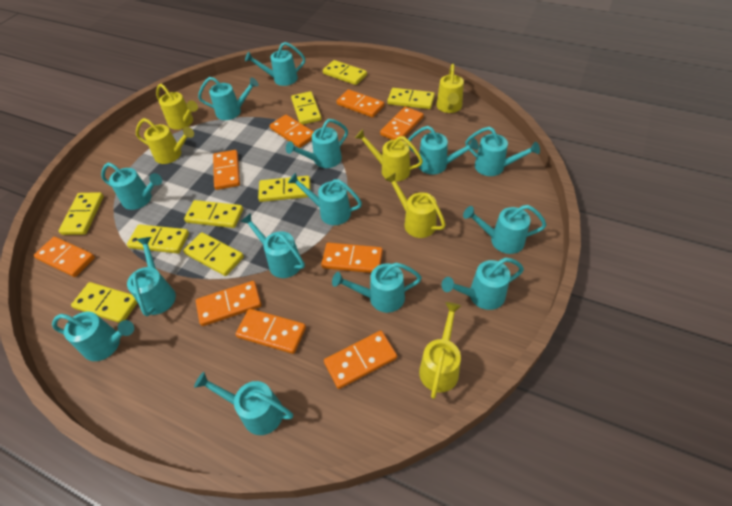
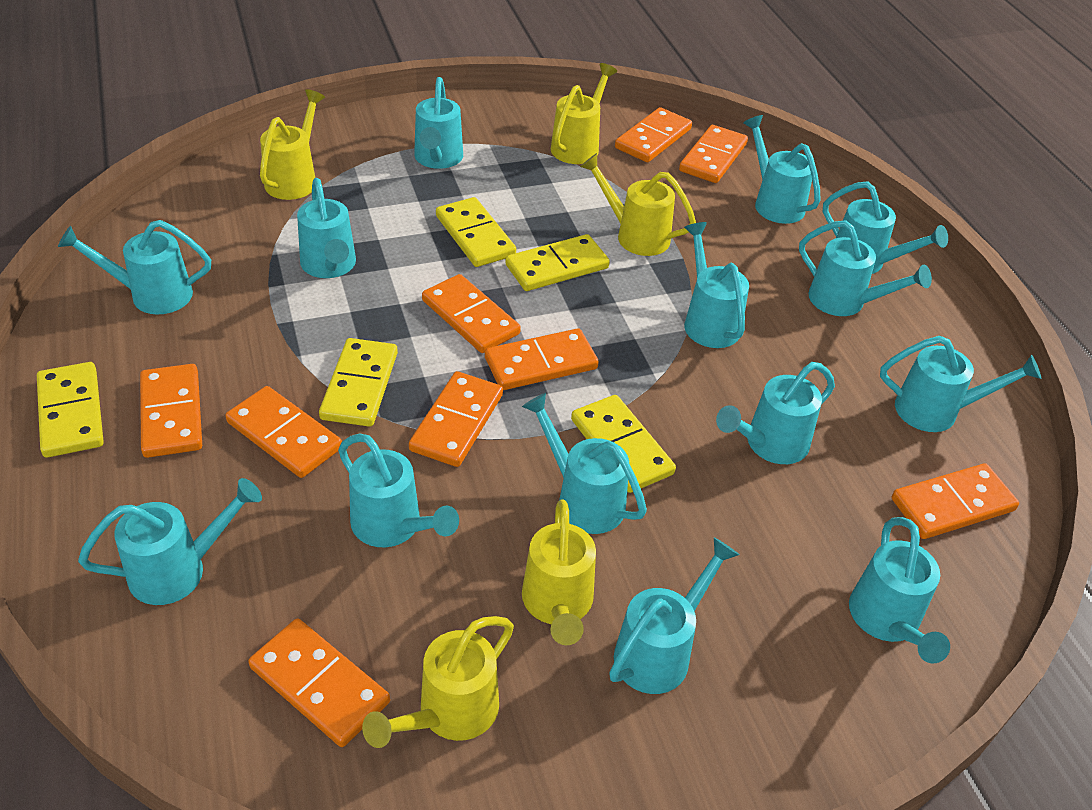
yellow domino: 9 -> 5
yellow watering can: 6 -> 5

